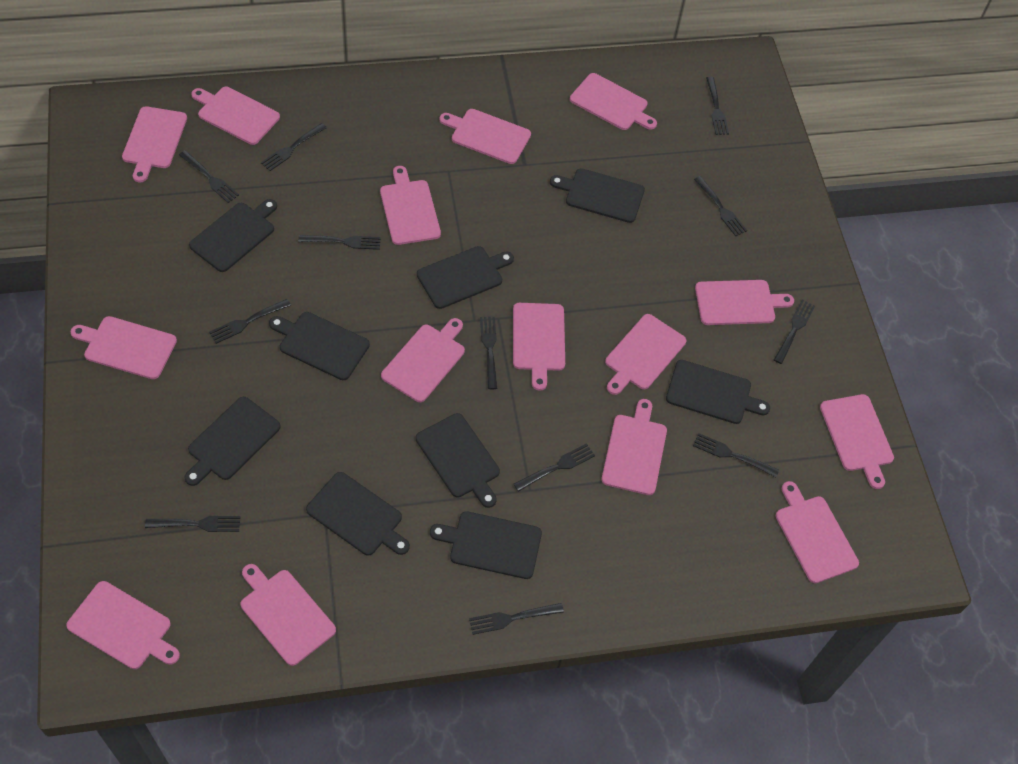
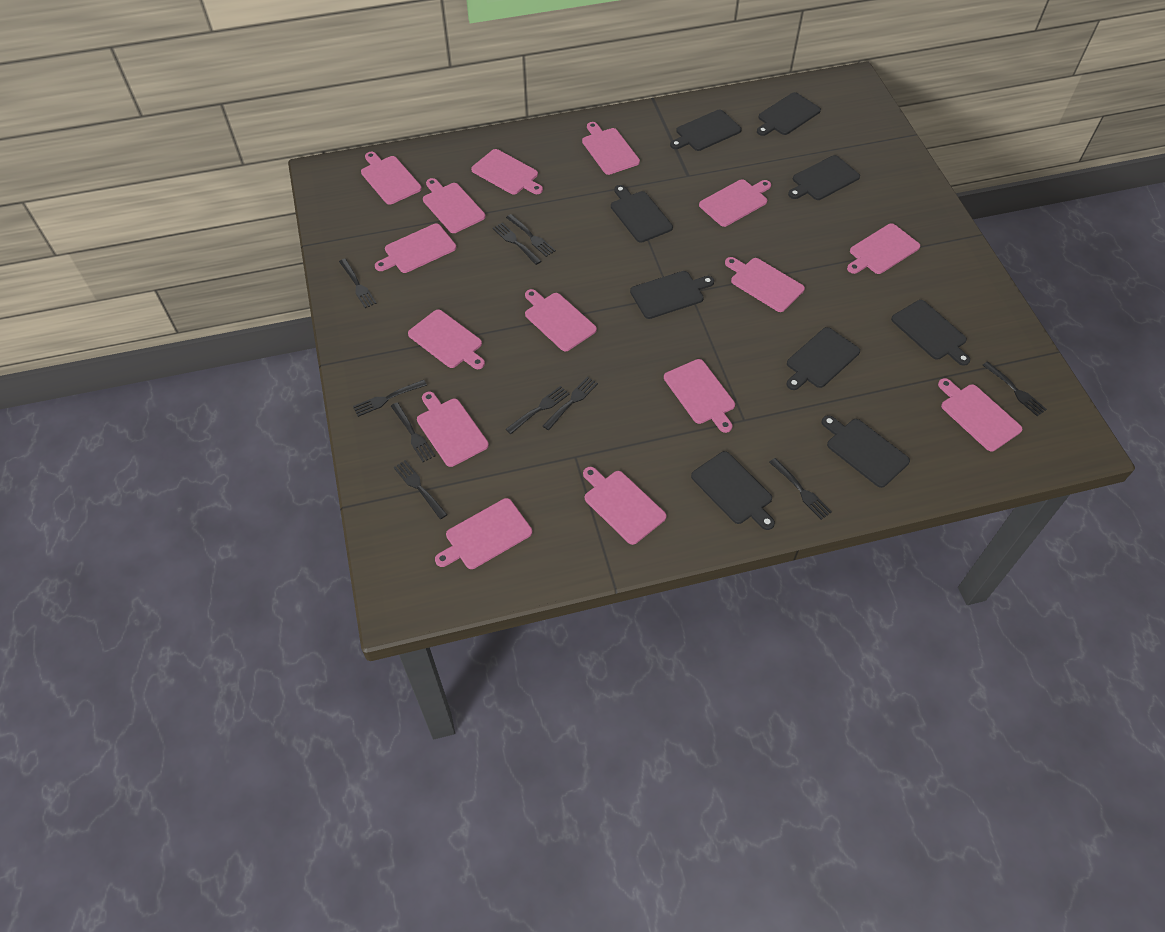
black fork: 12 -> 10

